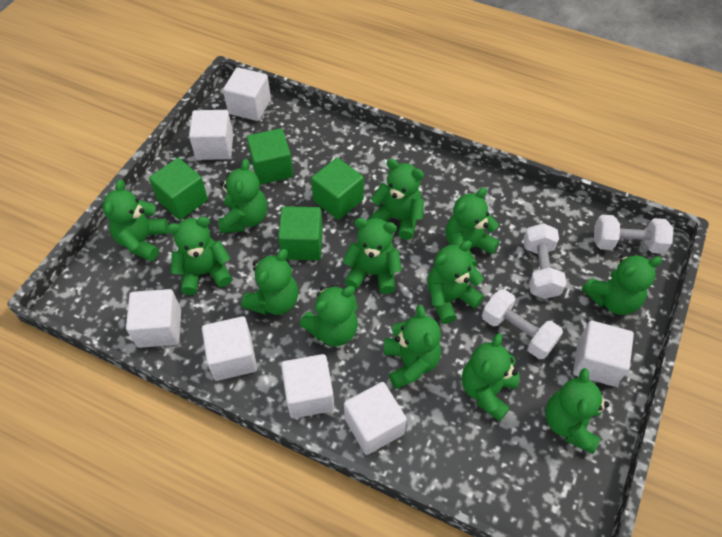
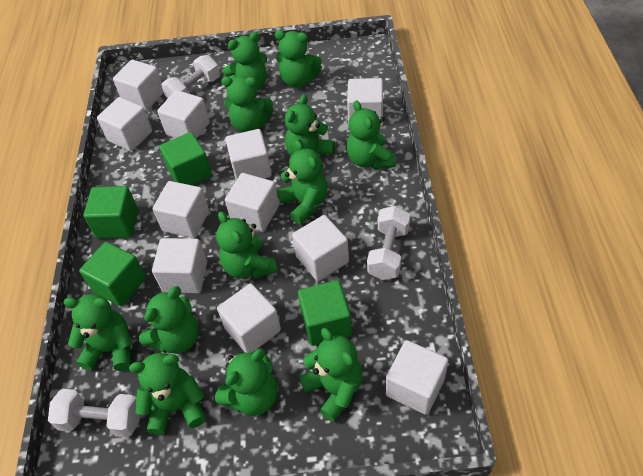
green teddy bear: 13 -> 12
white cube: 7 -> 11

